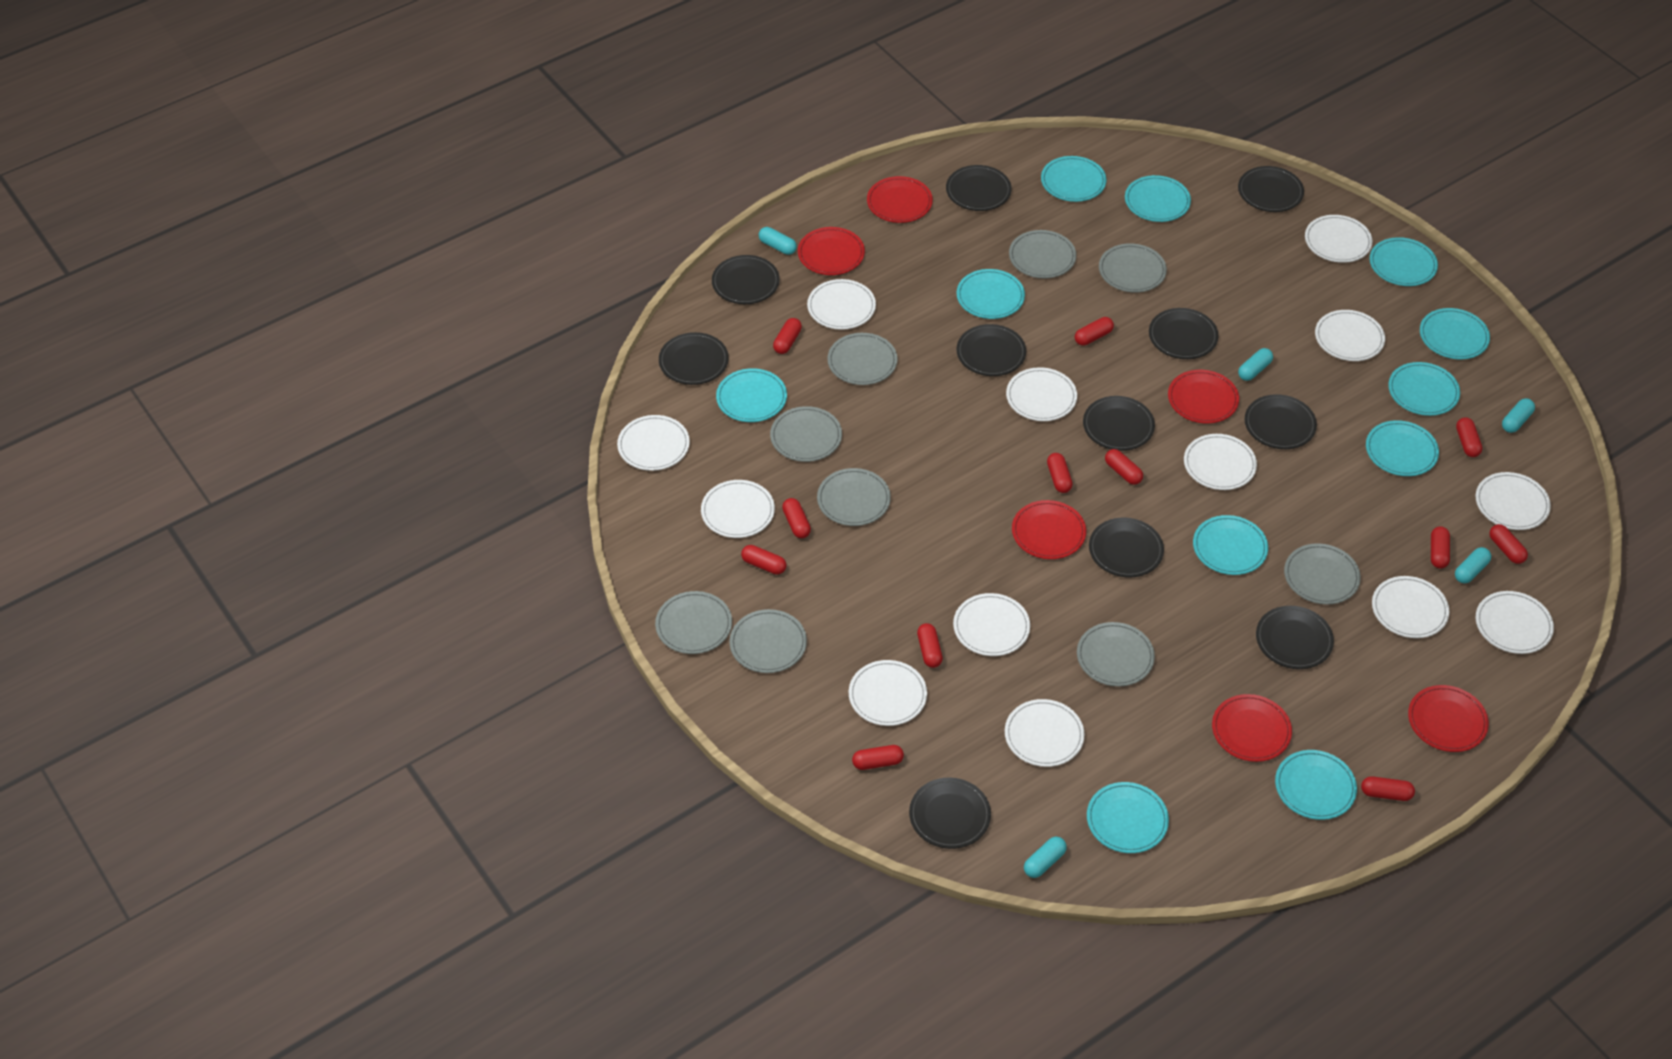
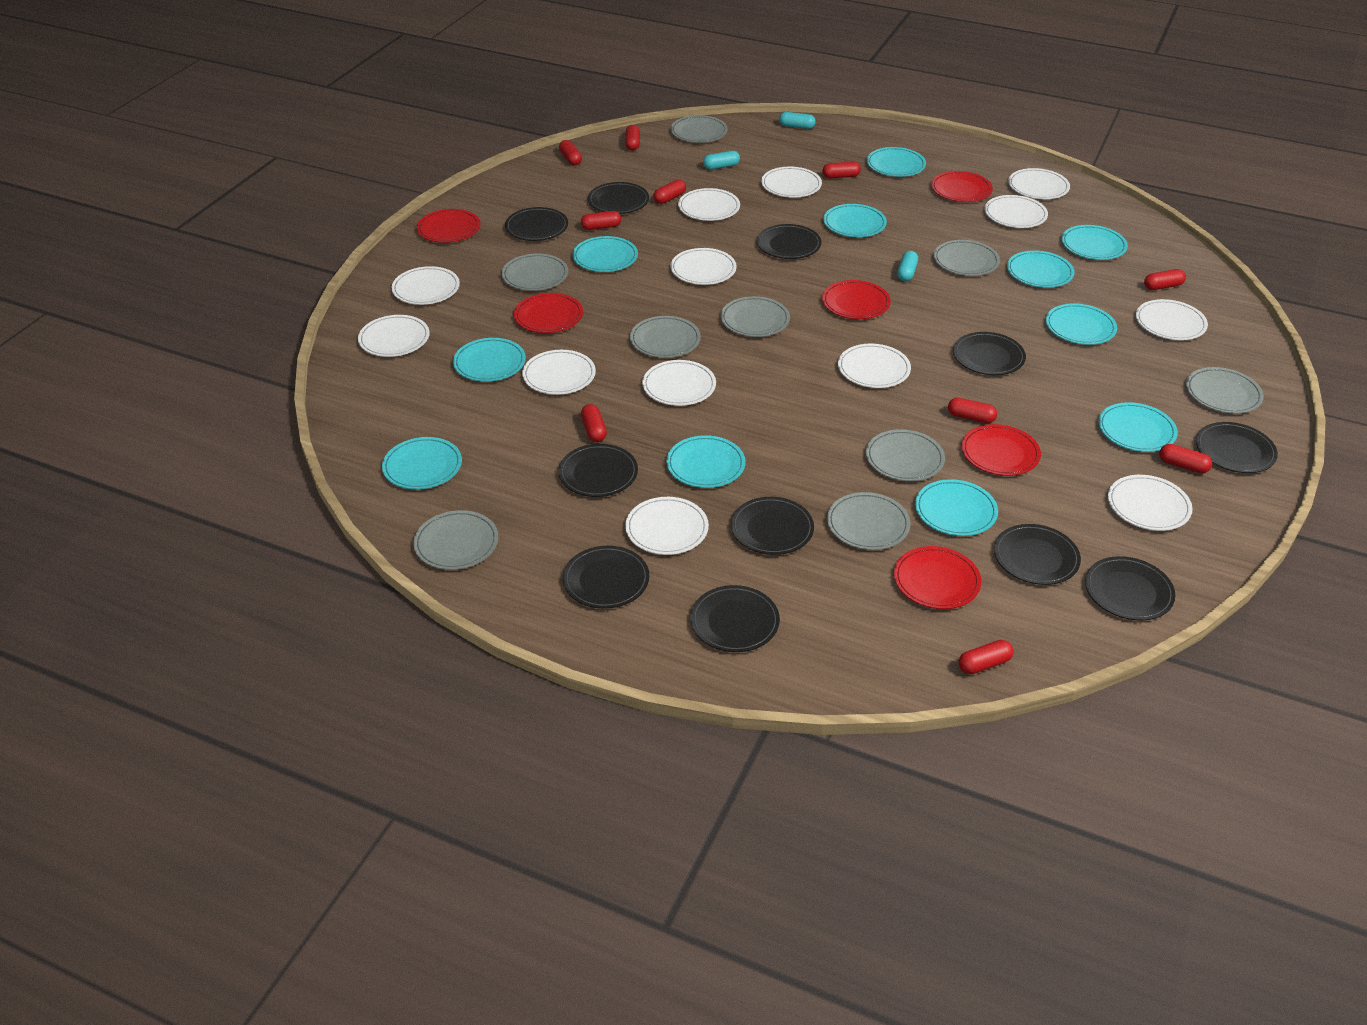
red capsule: 12 -> 10
turquoise capsule: 5 -> 3

